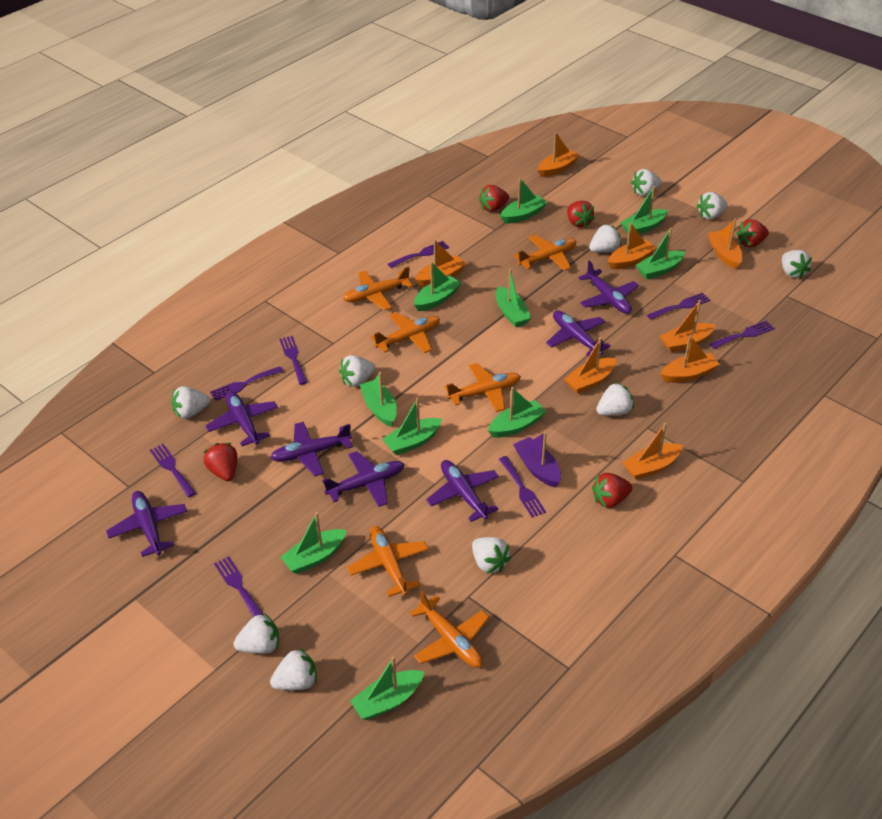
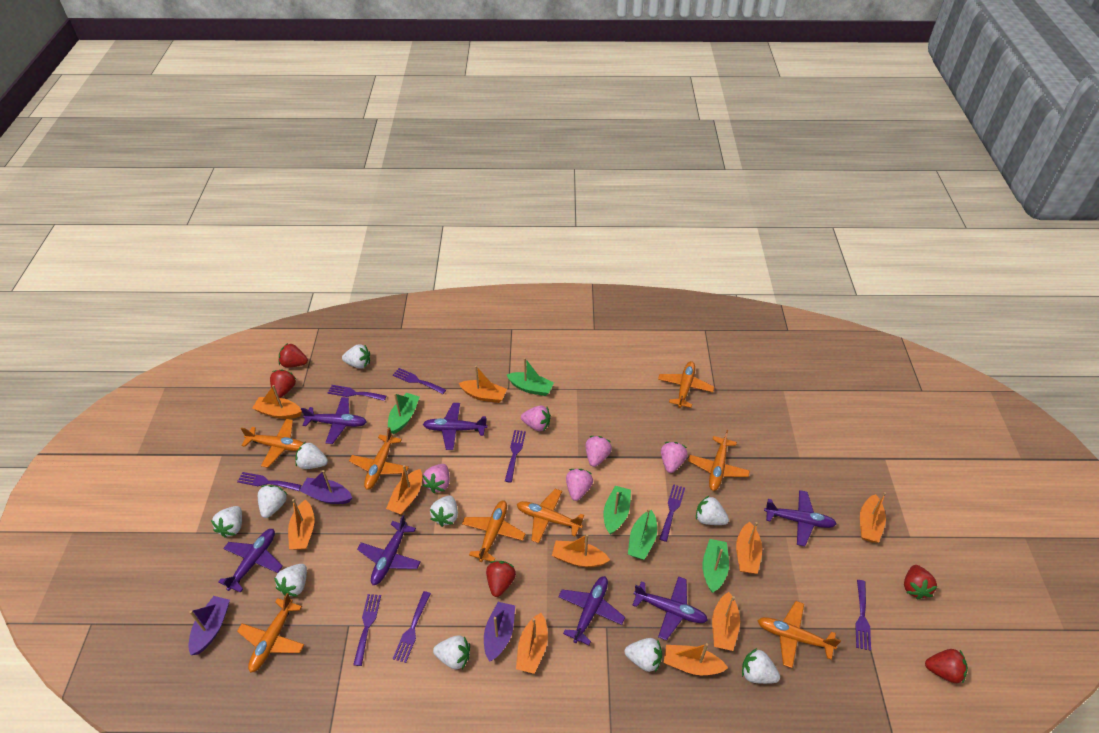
green boat: 10 -> 5
orange boat: 8 -> 10
orange plane: 6 -> 8
pink strawberry: 0 -> 5
purple boat: 1 -> 3

